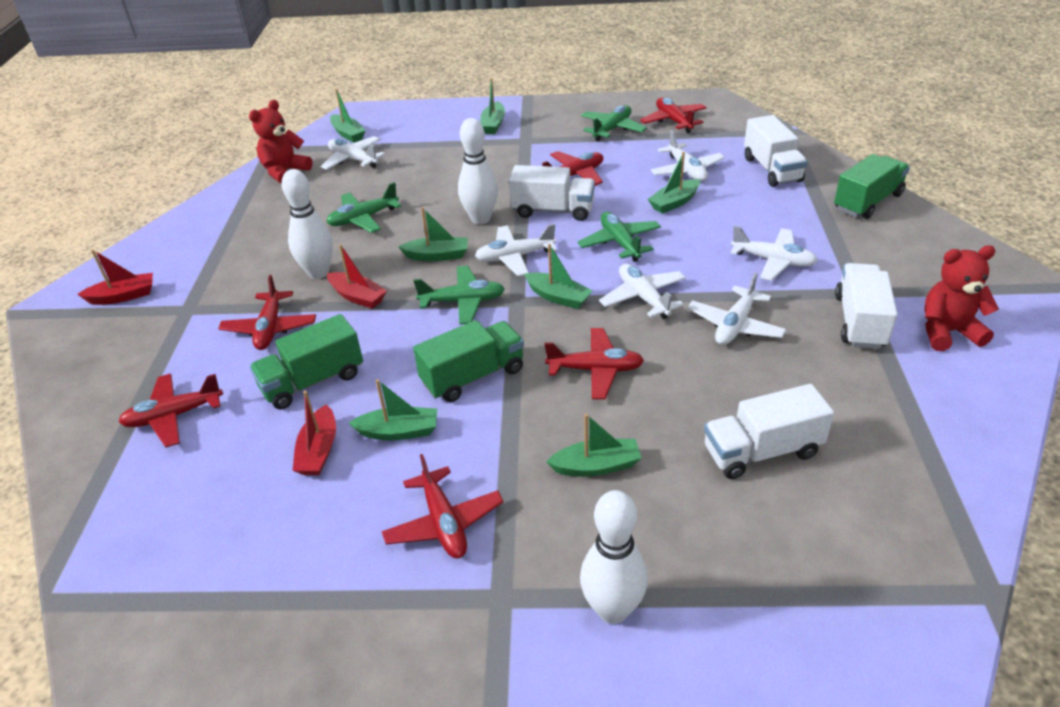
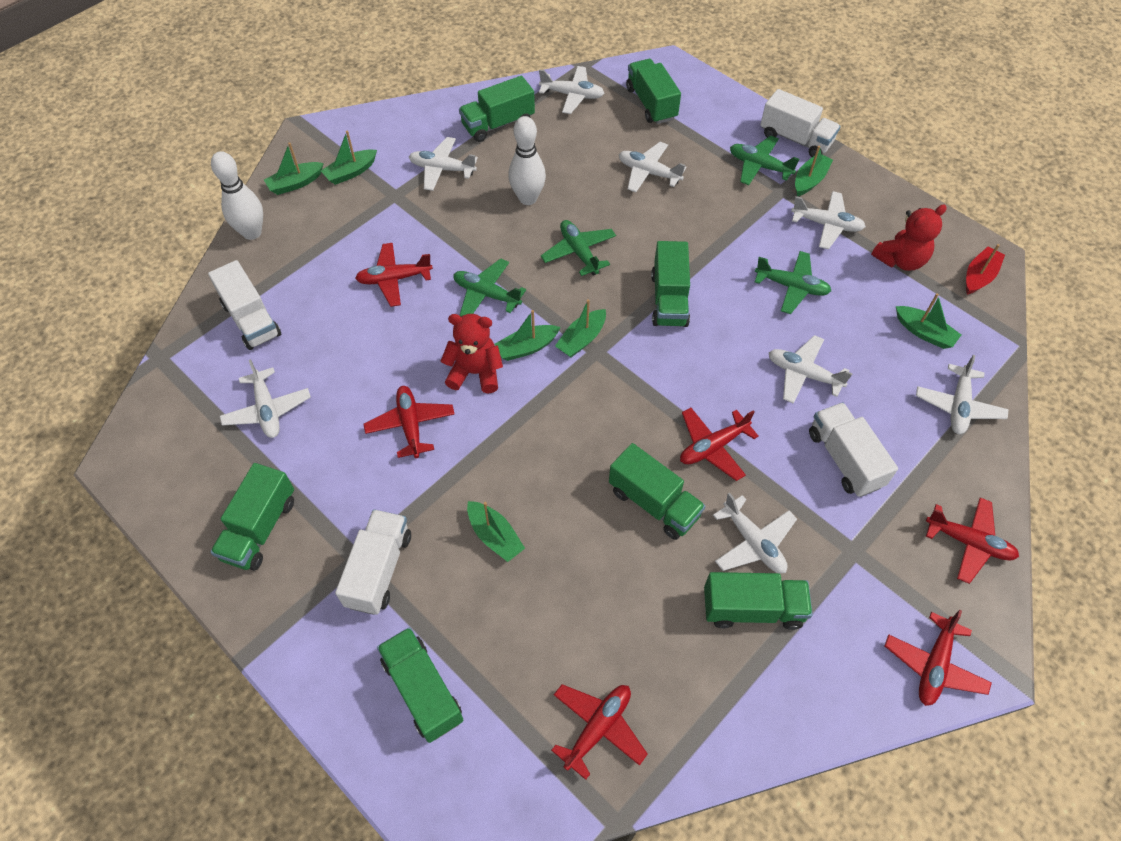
green truck: 3 -> 7
red boat: 3 -> 1
white bowling pin: 3 -> 2
white plane: 6 -> 8

